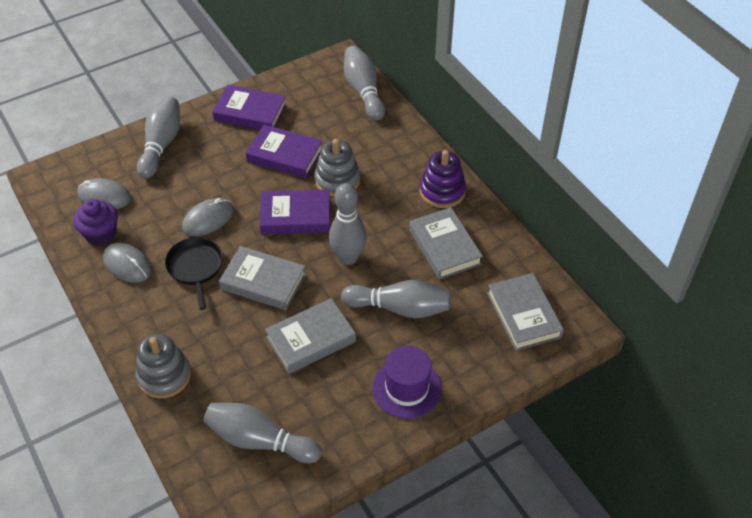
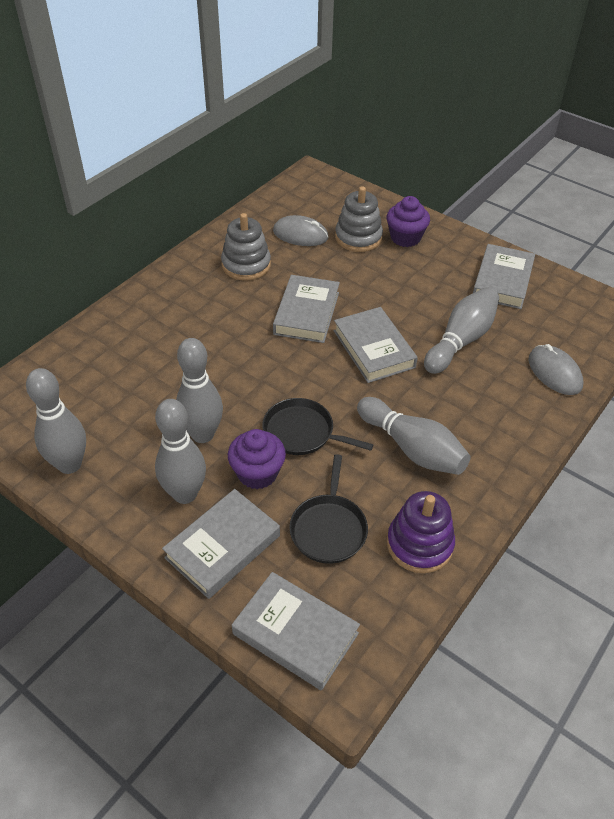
black pan: 1 -> 2
grey book: 4 -> 5
grey mouse: 3 -> 2
purple book: 3 -> 0
purple cupcake: 1 -> 2
purple hat: 1 -> 0

